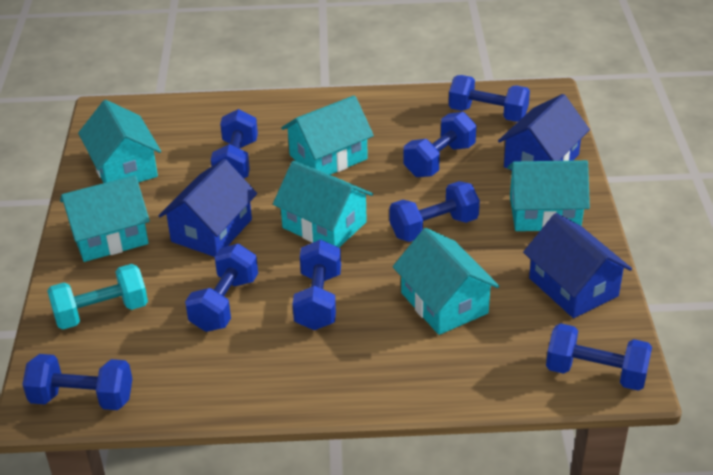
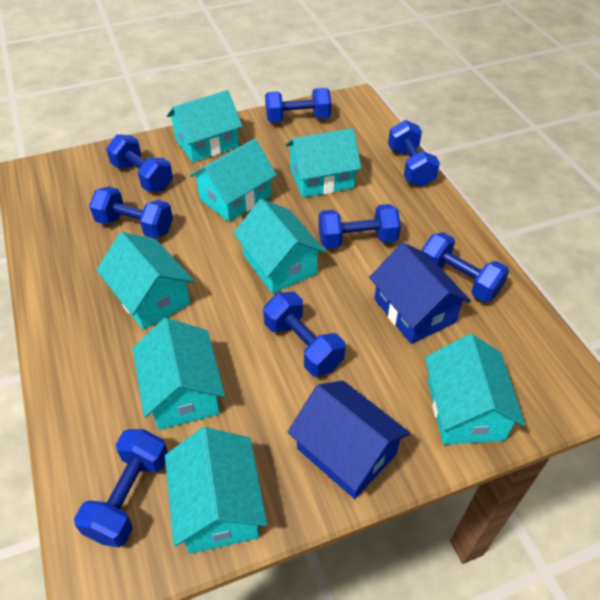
blue house: 3 -> 2
turquoise dumbbell: 1 -> 0
turquoise house: 6 -> 8

